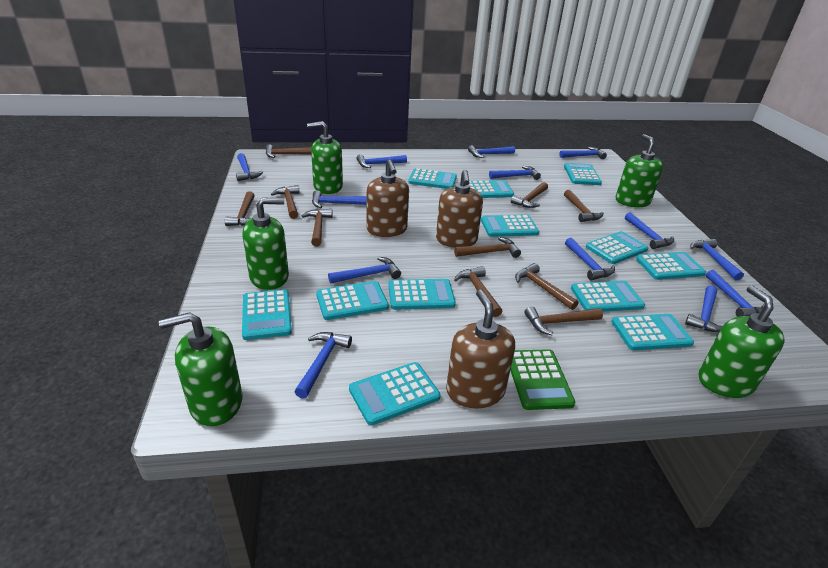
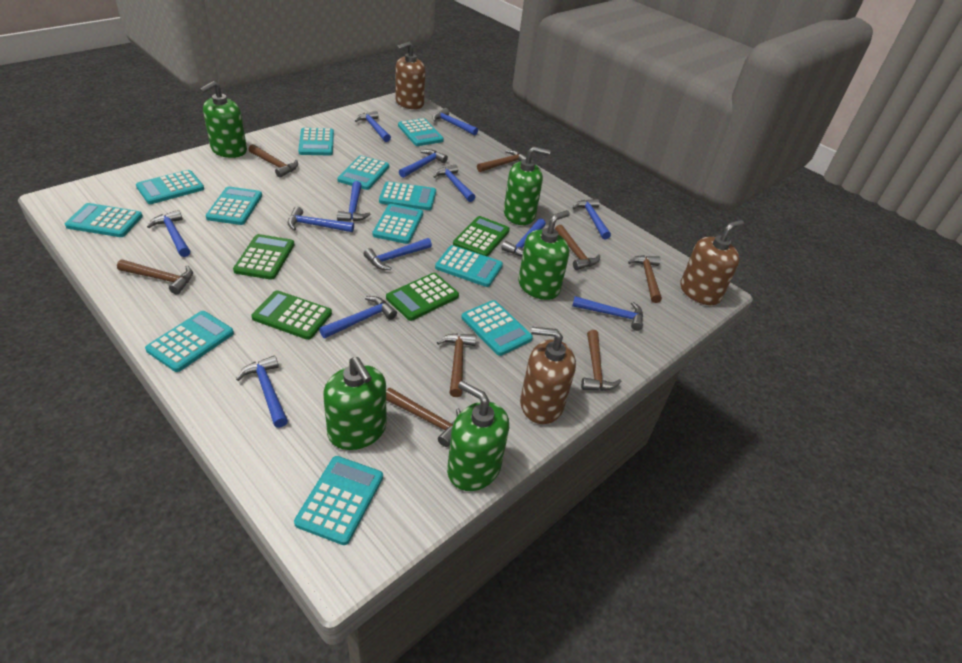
brown hammer: 10 -> 8
green calculator: 1 -> 4

